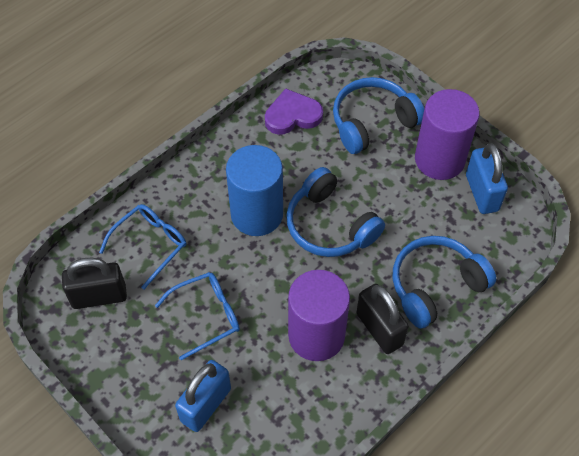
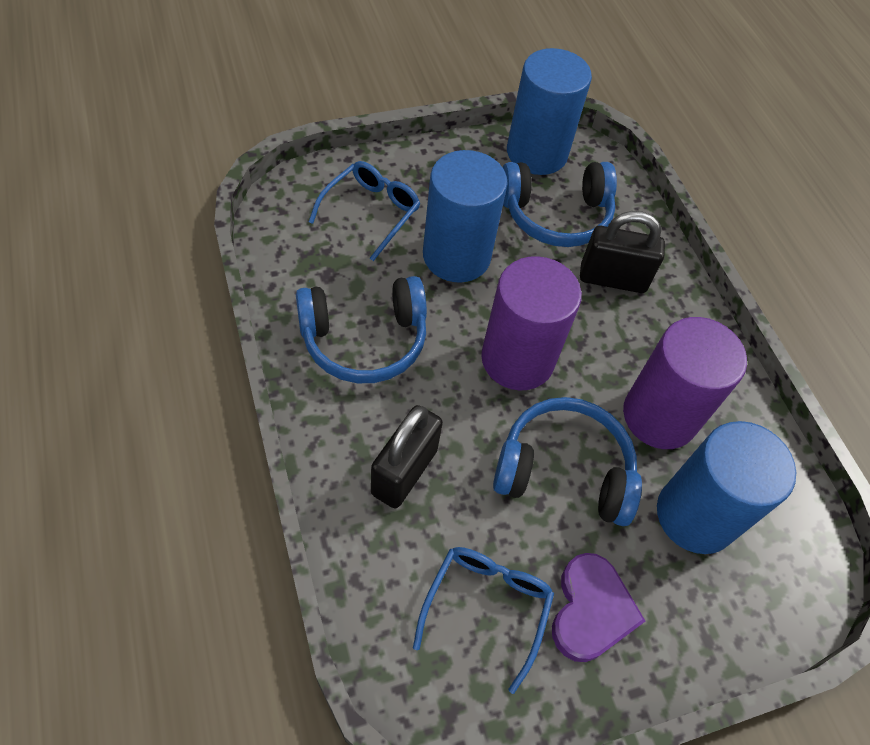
blue cylinder: 1 -> 3
blue padlock: 2 -> 0

